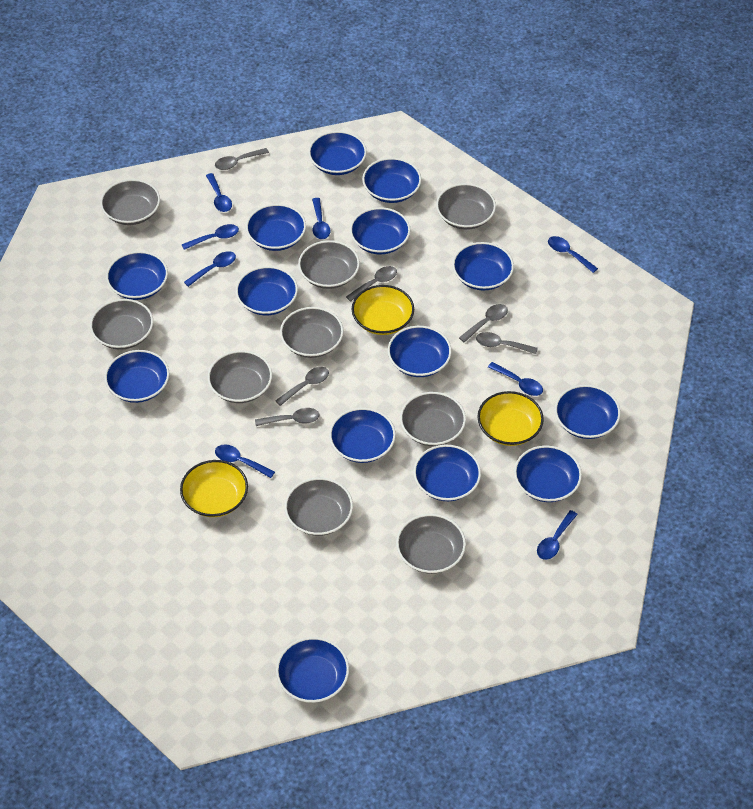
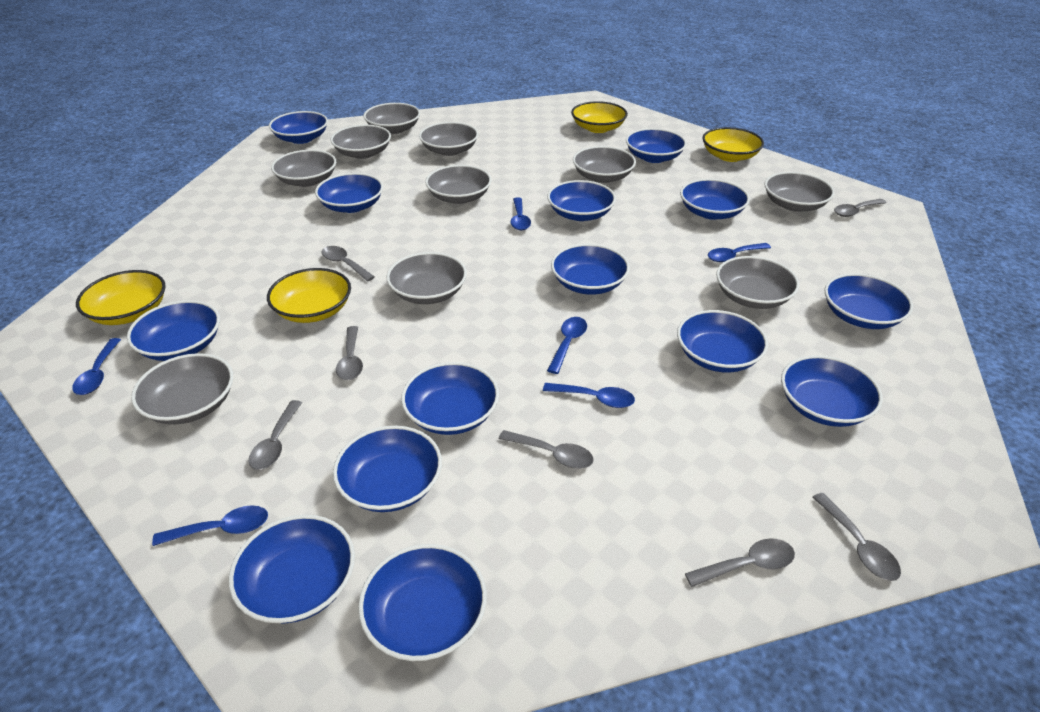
blue spoon: 8 -> 6
grey bowl: 9 -> 10
grey spoon: 6 -> 7
yellow bowl: 3 -> 4

